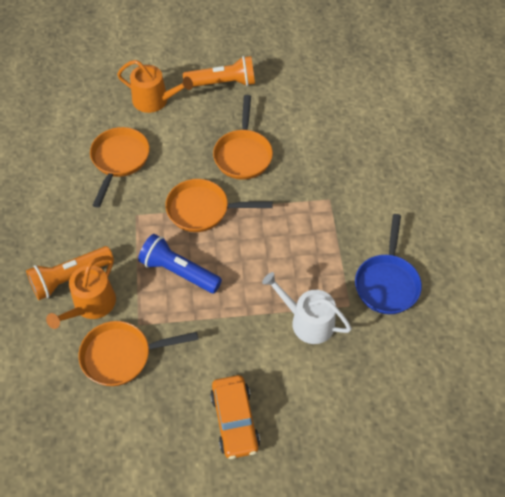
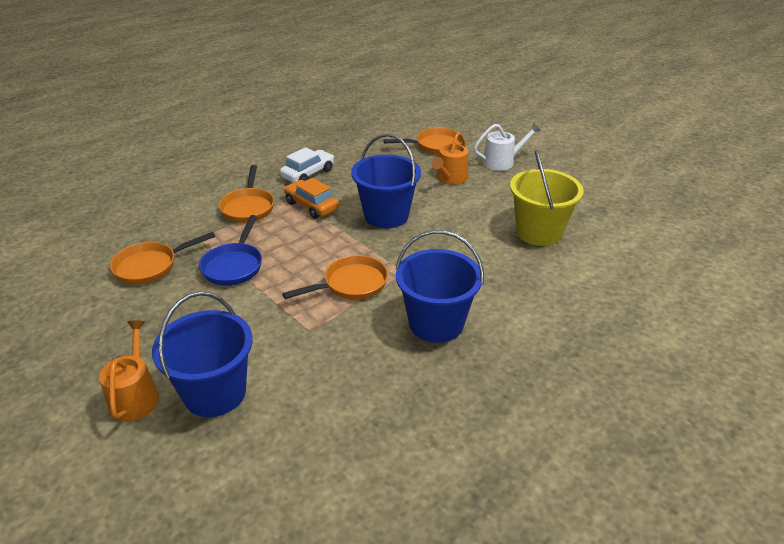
blue bucket: 0 -> 3
blue flashlight: 1 -> 0
orange flashlight: 2 -> 0
white car: 0 -> 1
yellow bucket: 0 -> 1

